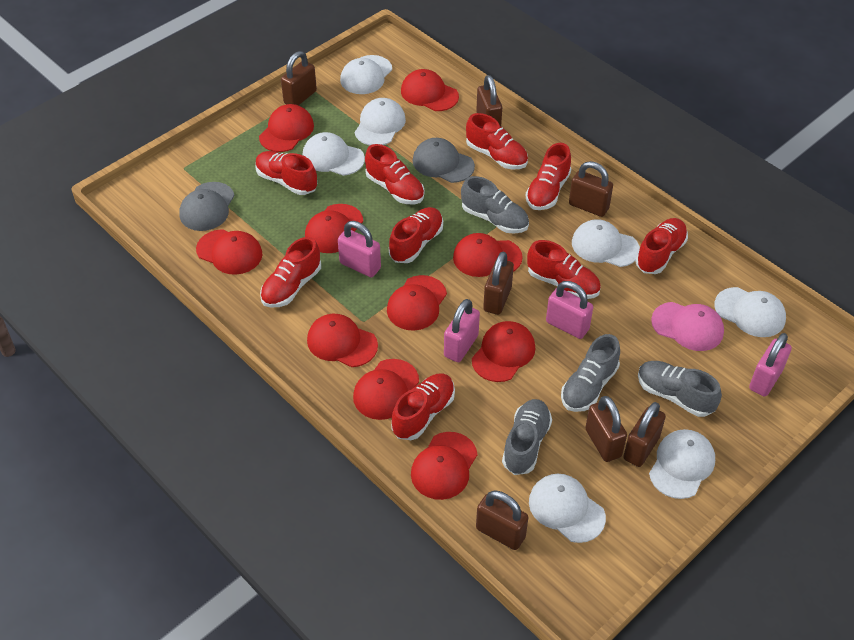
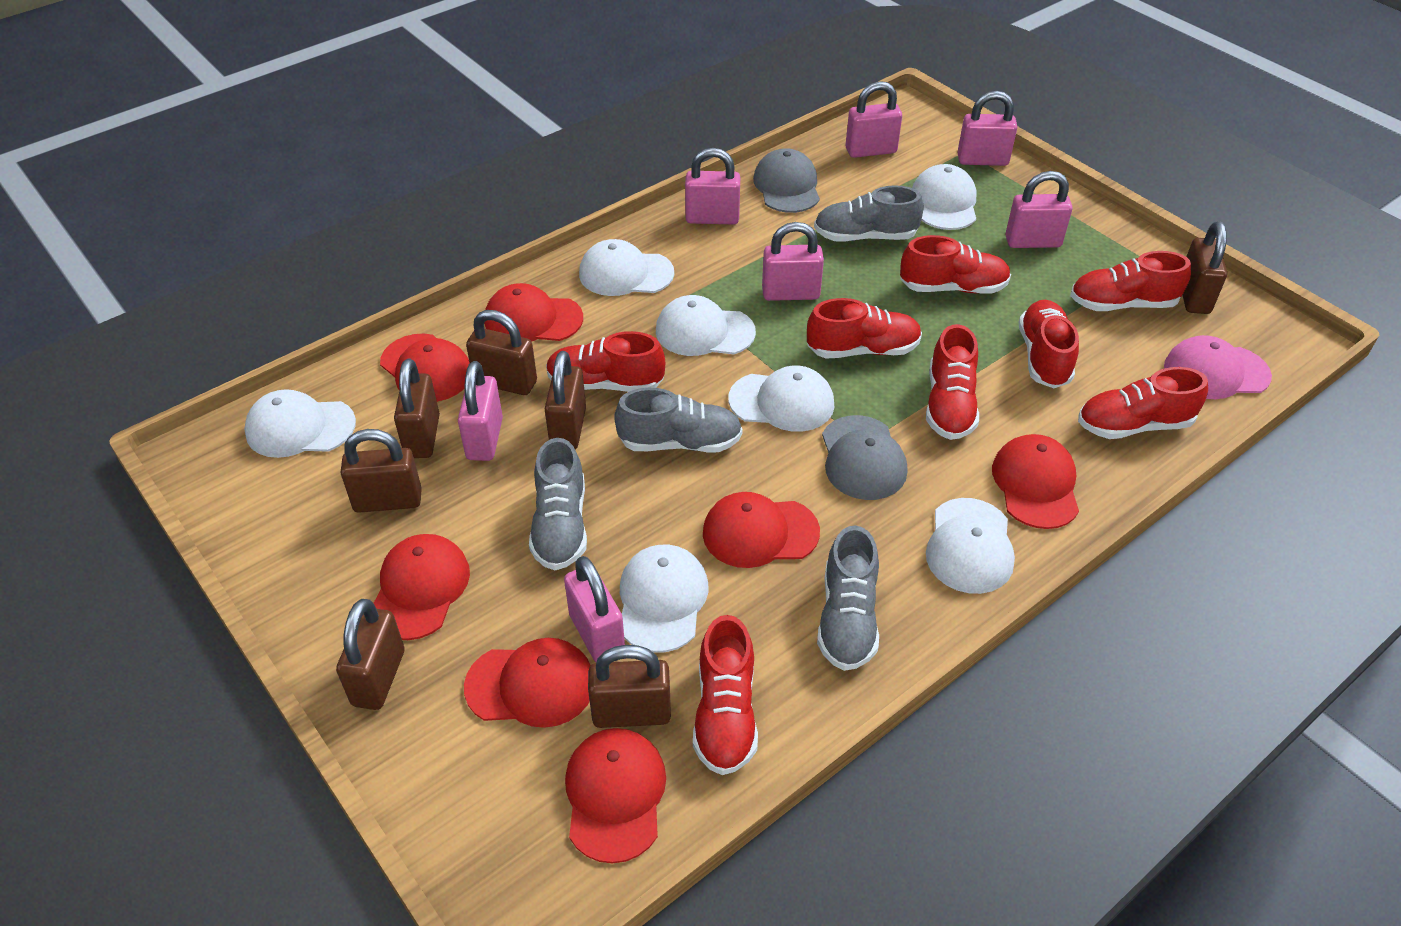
pink padlock: 4 -> 7
red cap: 10 -> 7
red shoe: 9 -> 8

